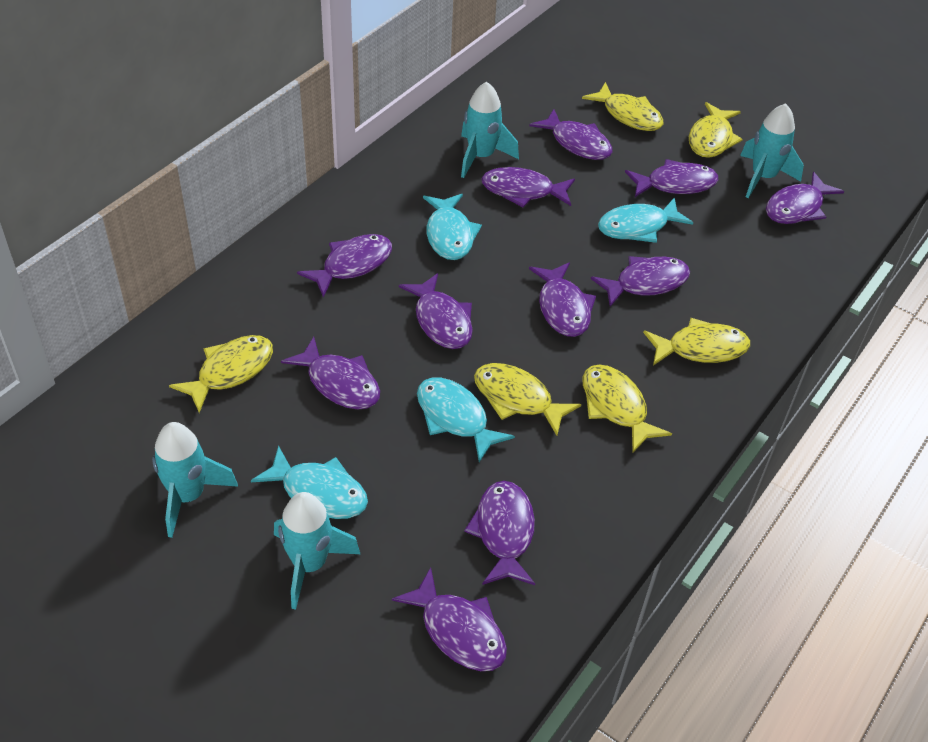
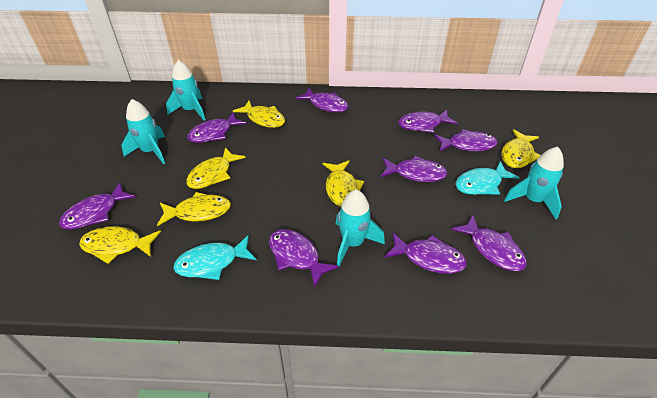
purple fish: 11 -> 9
turquoise fish: 4 -> 2

